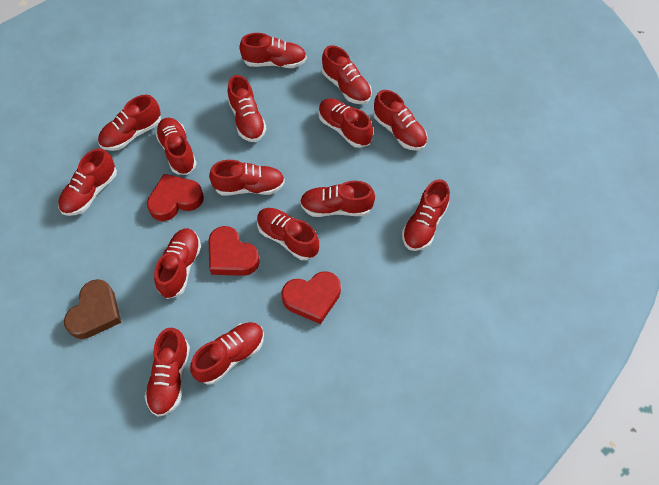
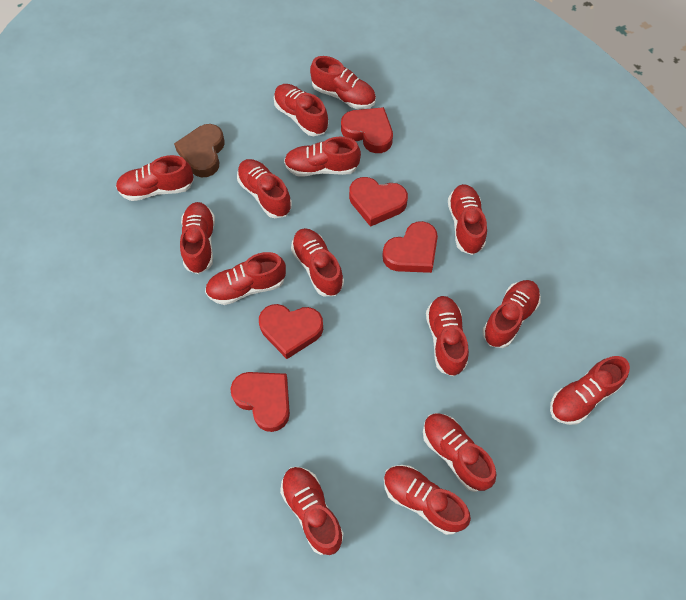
red heart: 3 -> 5

